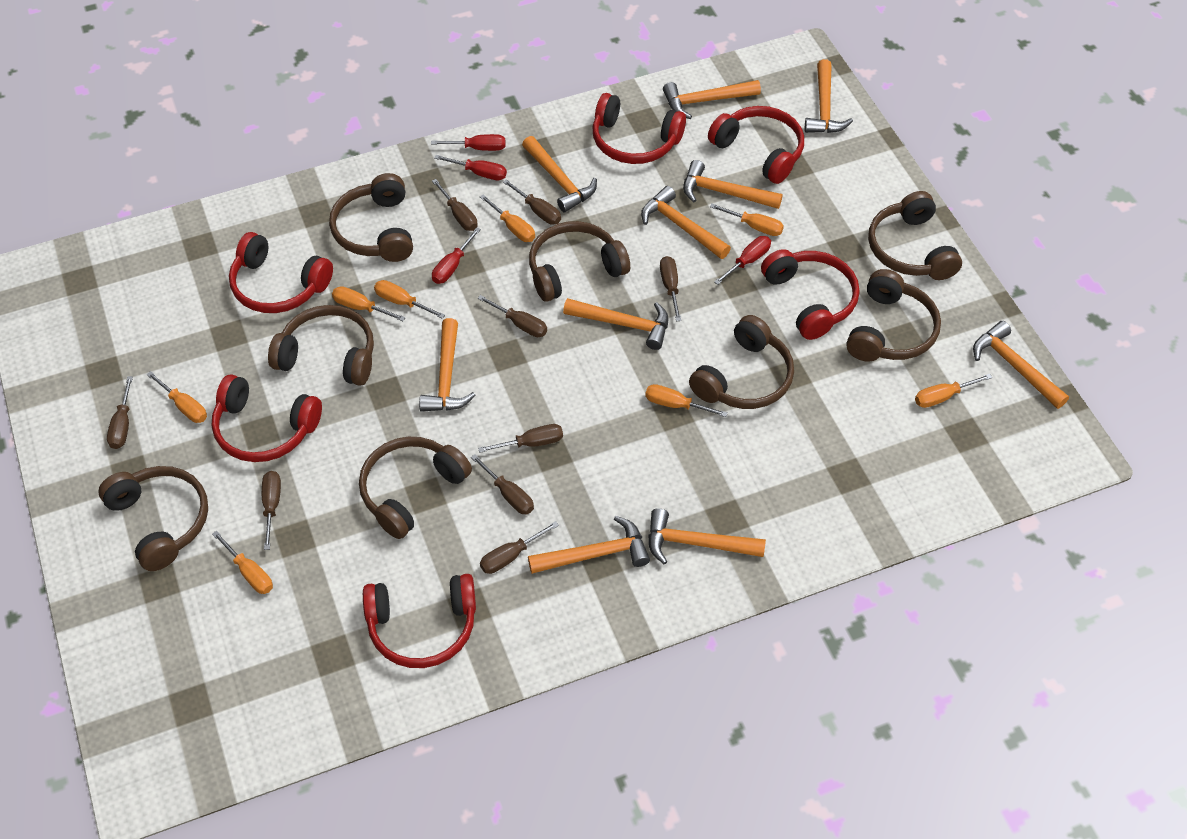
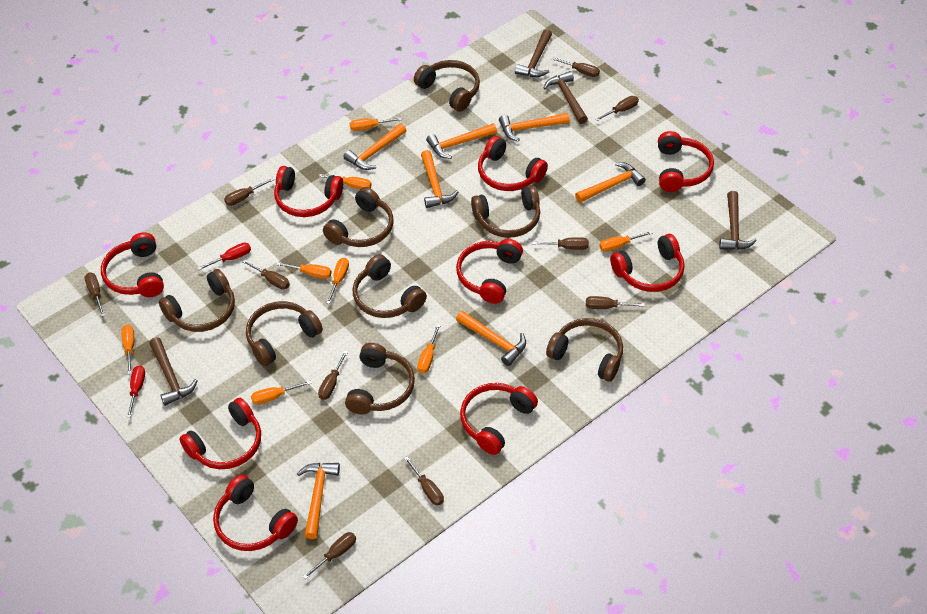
brown hammer: 0 -> 4
brown screwdriver: 9 -> 10
orange hammer: 10 -> 7
red headphones: 6 -> 9
red screwdriver: 4 -> 2

